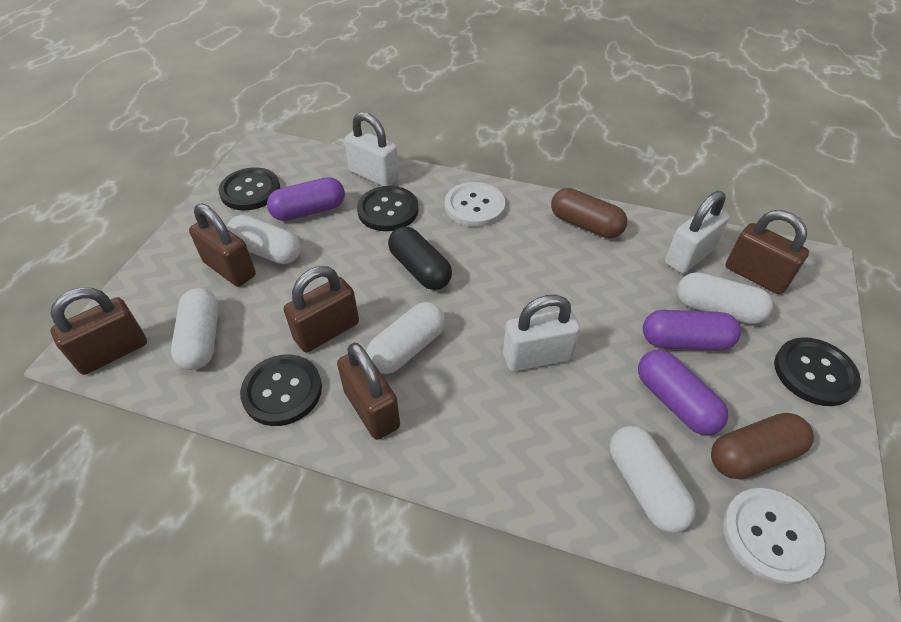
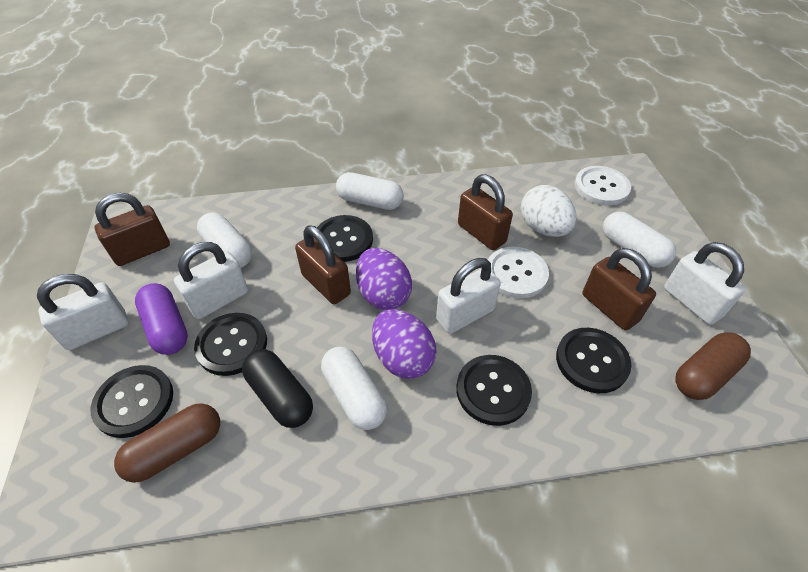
black button: 4 -> 5
brown padlock: 5 -> 4
purple capsule: 3 -> 1
purple egg: 0 -> 2
white capsule: 5 -> 4
white egg: 0 -> 1
white padlock: 3 -> 4

